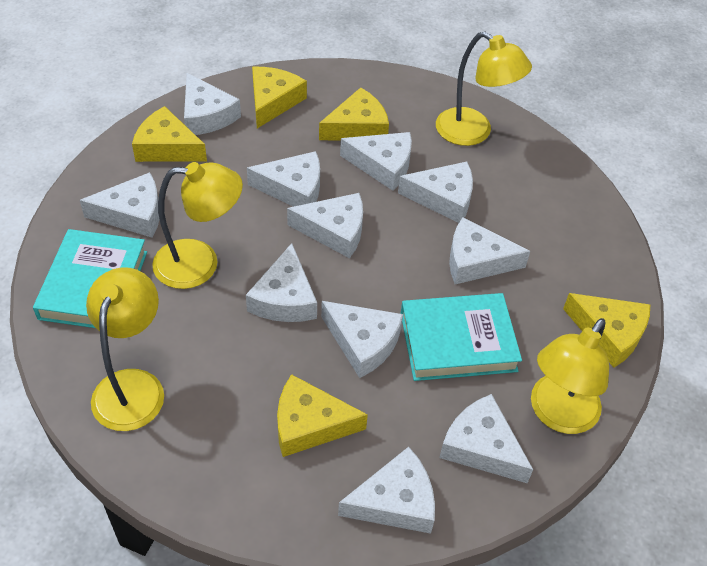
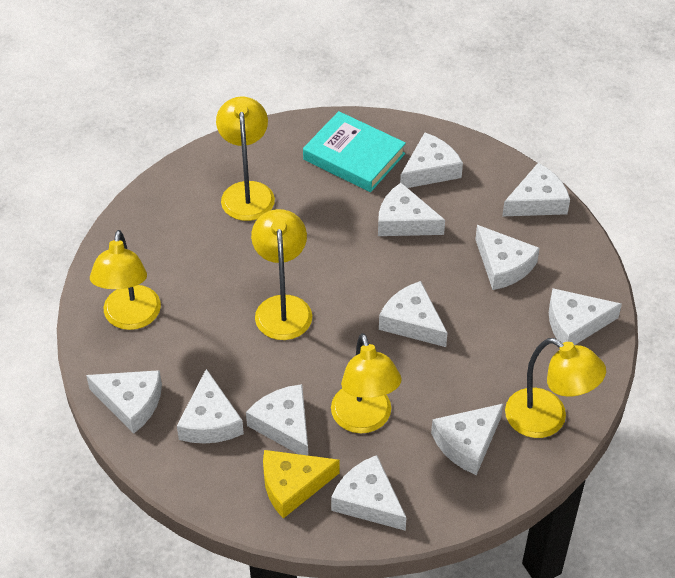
turquoise book: 2 -> 1
yellow cheese: 5 -> 1
yellow lamp: 4 -> 5

